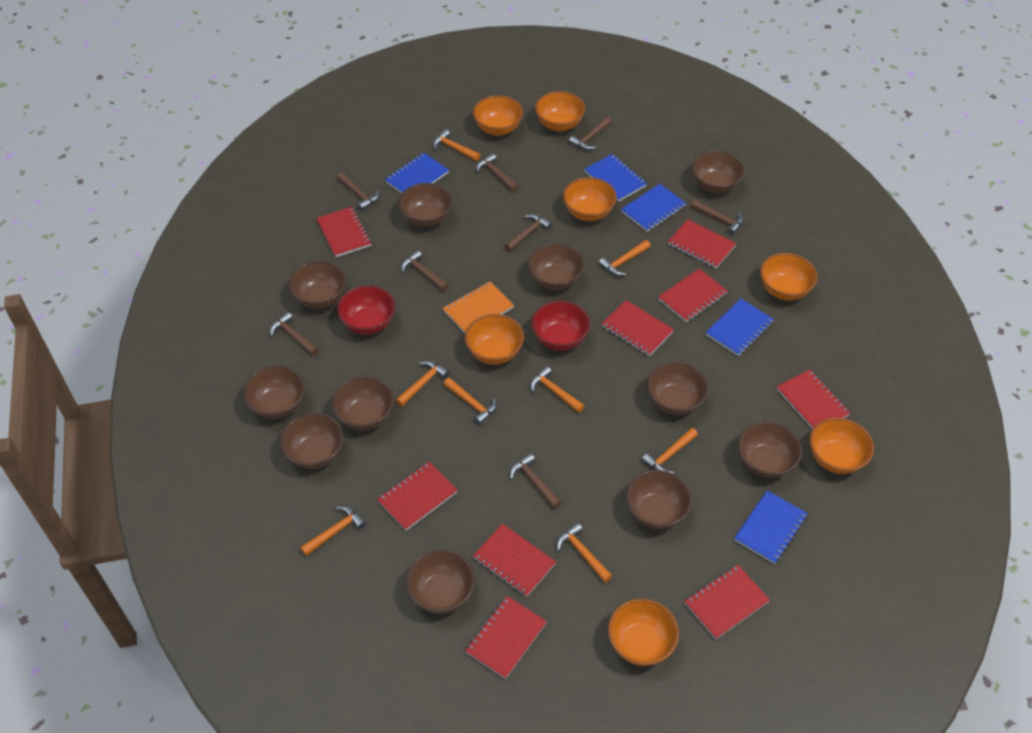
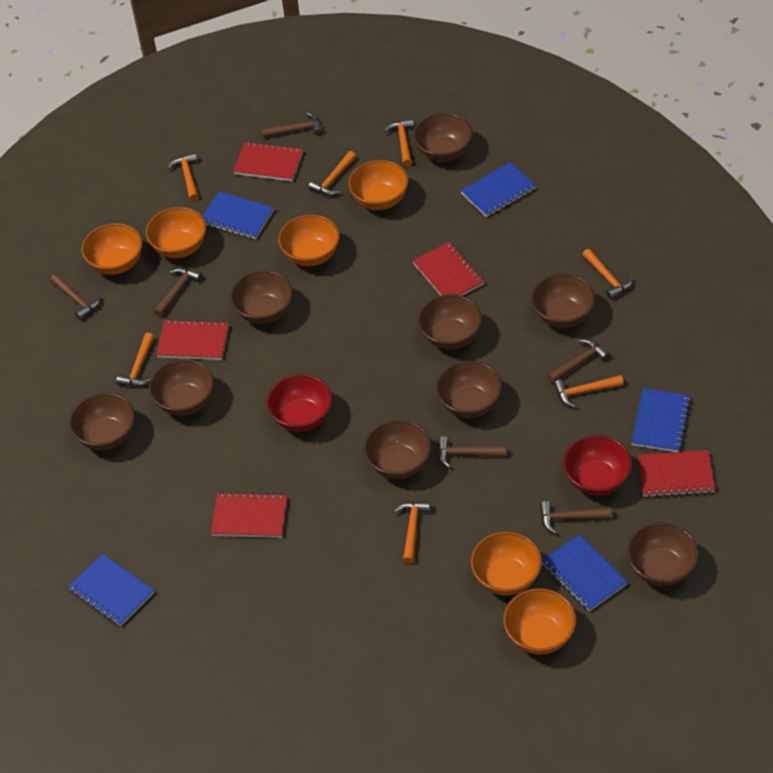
brown bowl: 11 -> 9
brown hammer: 8 -> 6
orange bowl: 7 -> 6
orange hammer: 8 -> 7
orange notebook: 1 -> 0
red notebook: 9 -> 5

